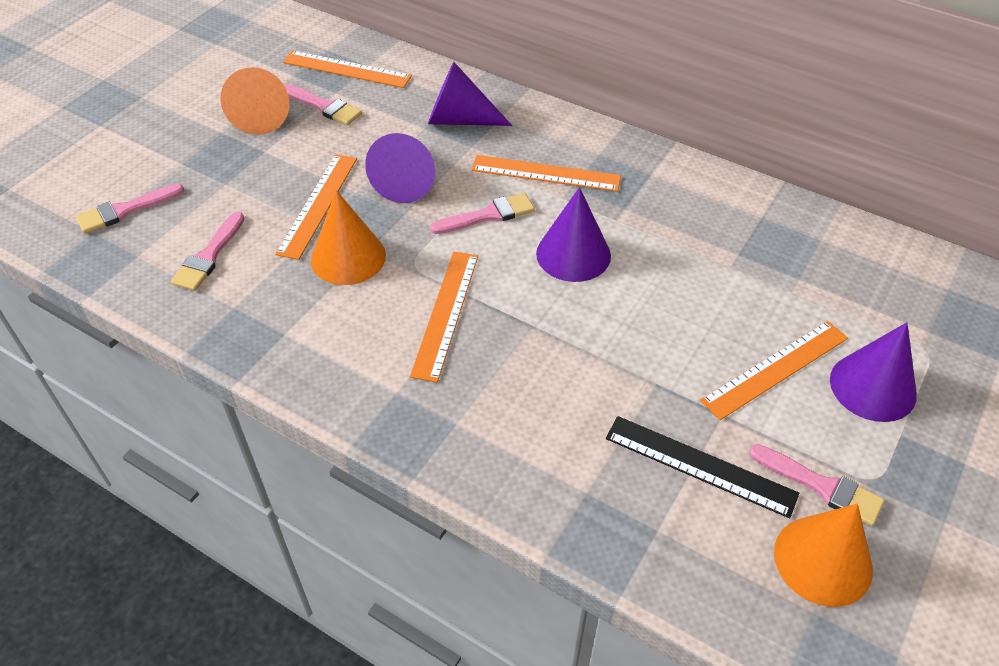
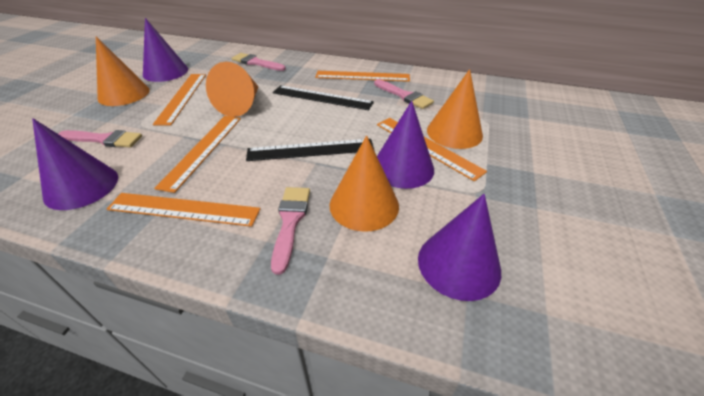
black ruler: 1 -> 2
orange cone: 3 -> 4
pink brush: 5 -> 4

